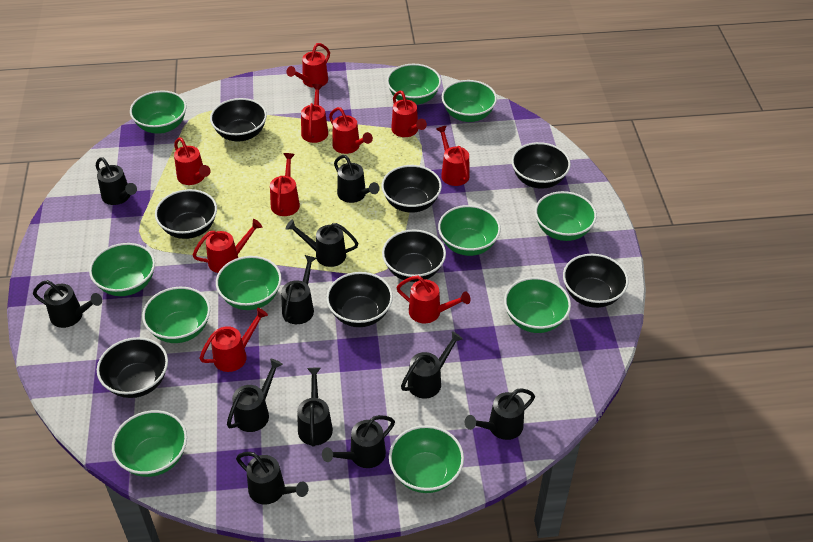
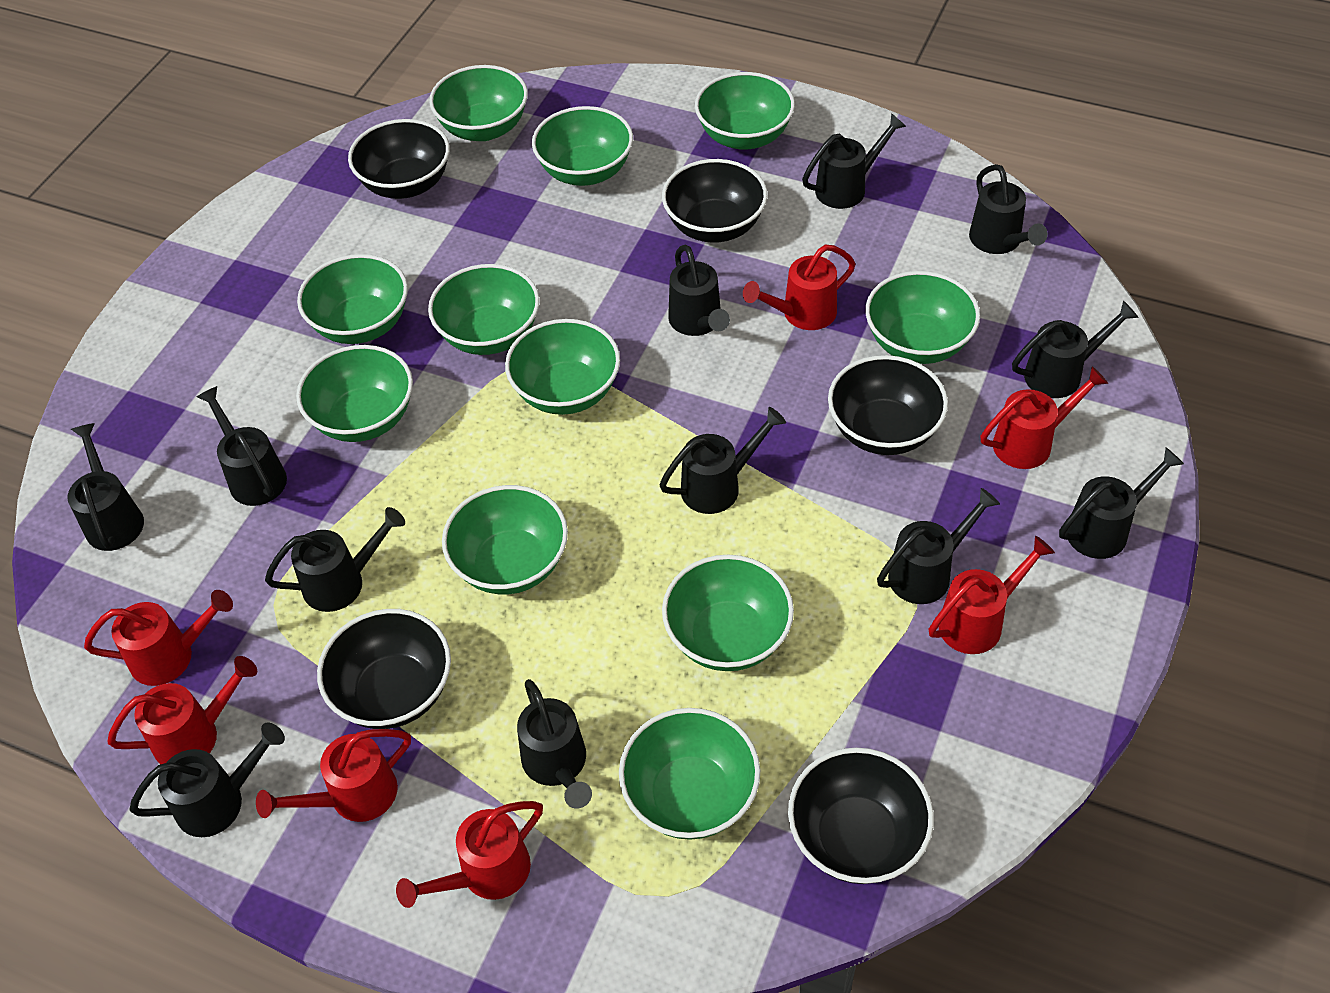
black bowl: 8 -> 5
black watering can: 11 -> 12
red watering can: 10 -> 7

